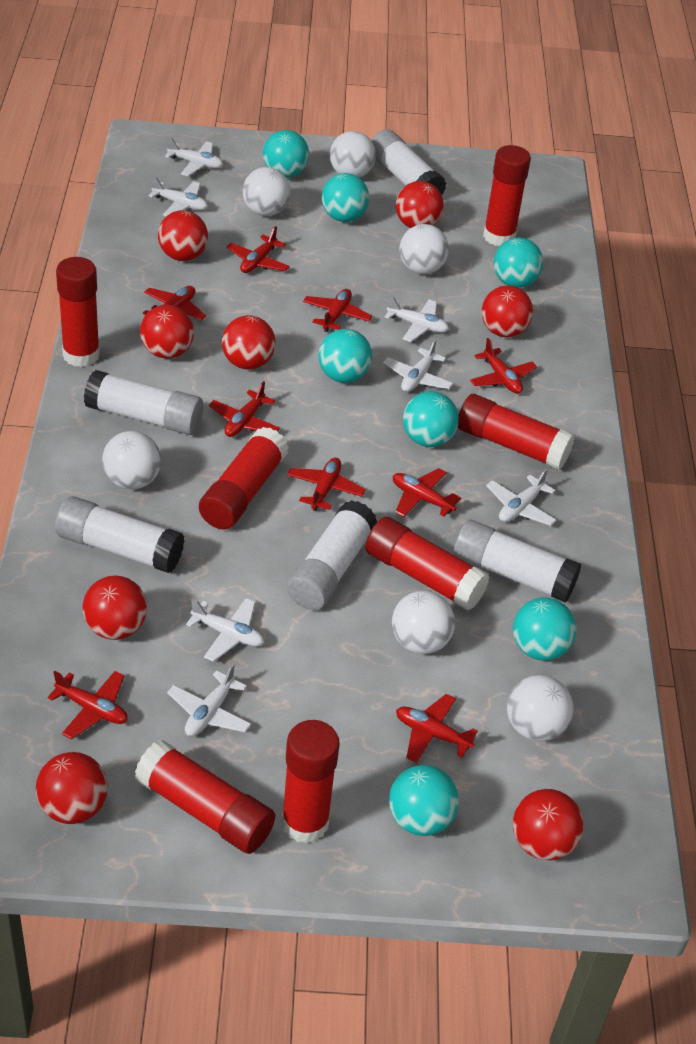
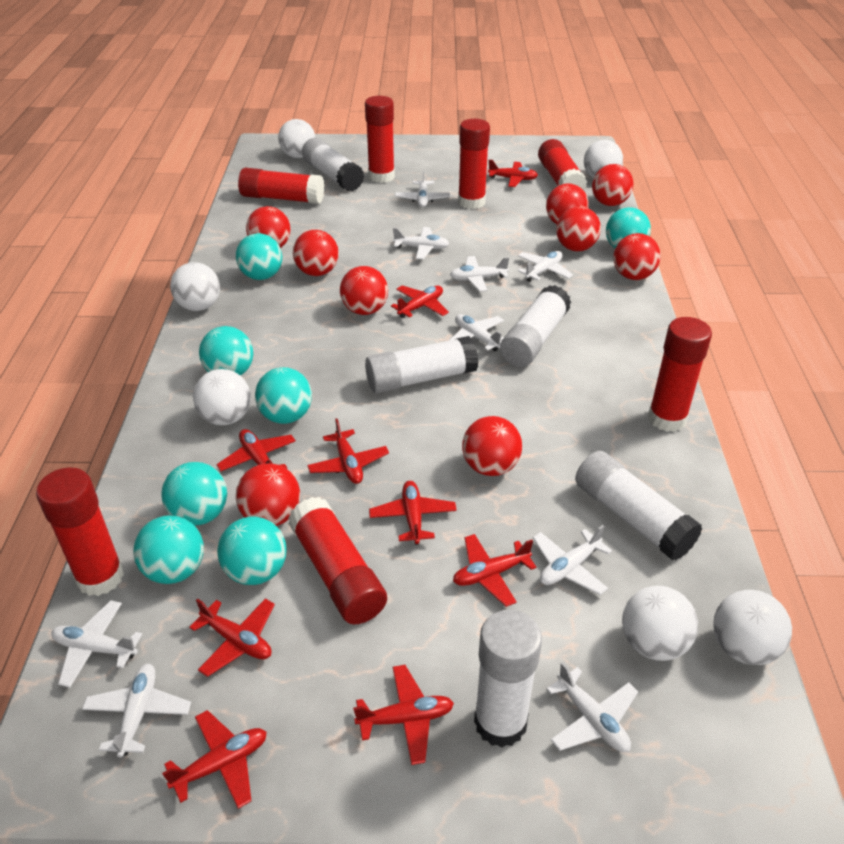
red ball: 8 -> 9
white plane: 7 -> 9

